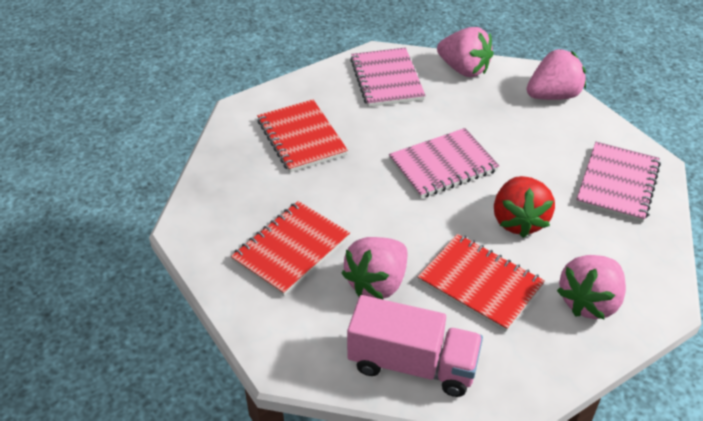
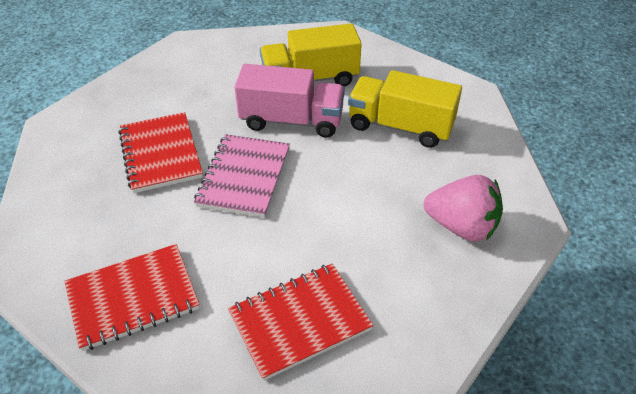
pink notebook: 3 -> 1
pink strawberry: 4 -> 1
red strawberry: 1 -> 0
yellow truck: 0 -> 2

